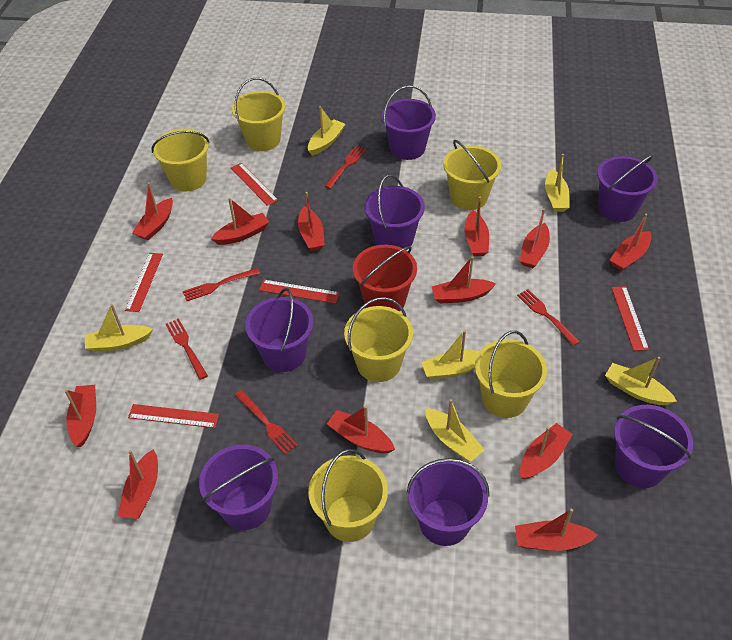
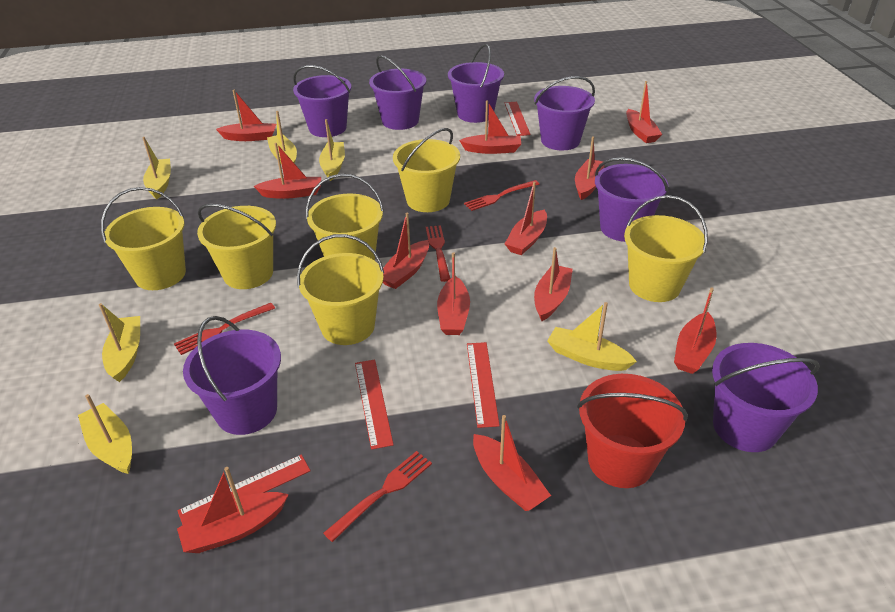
red fork: 5 -> 4
red ruler: 5 -> 4

